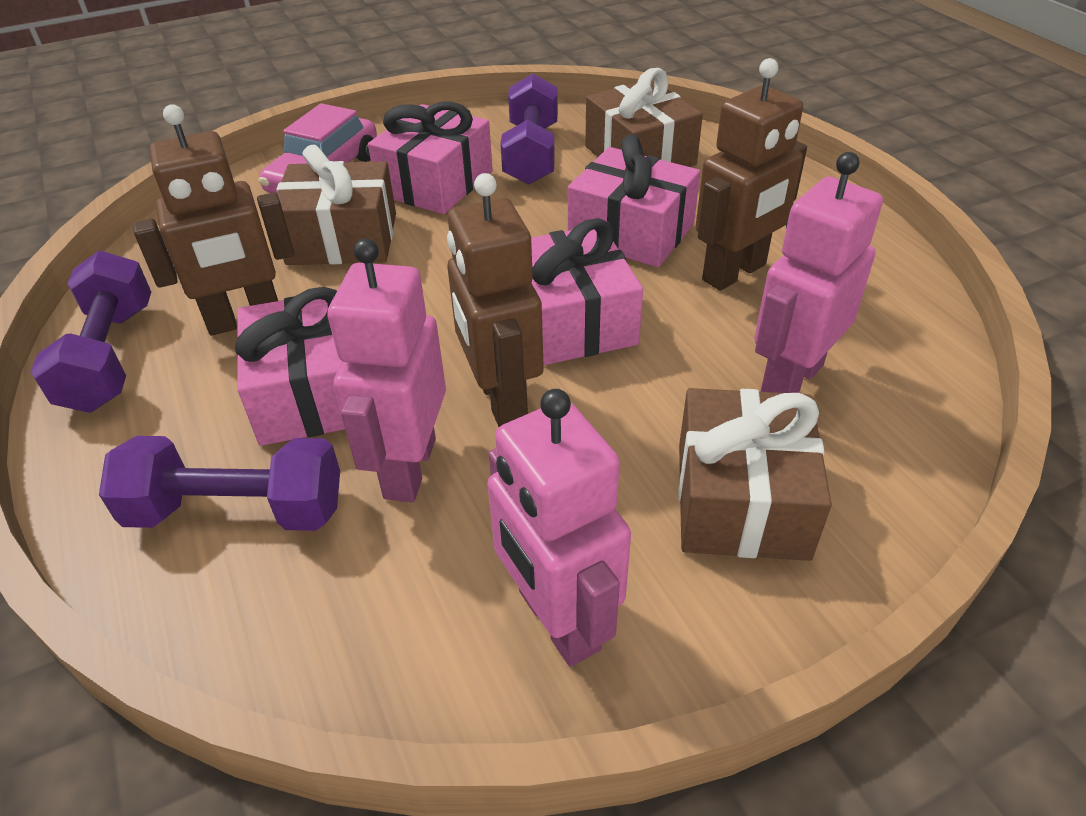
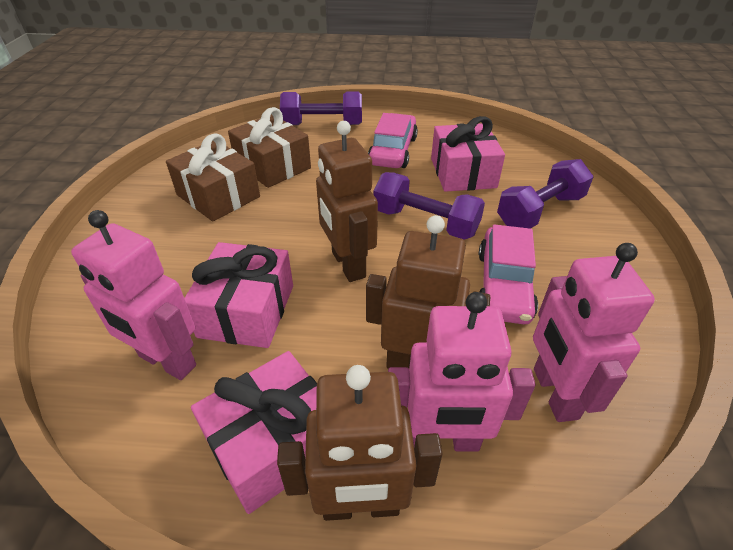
brown gift: 3 -> 2
pink car: 1 -> 2
pink gift: 4 -> 3

